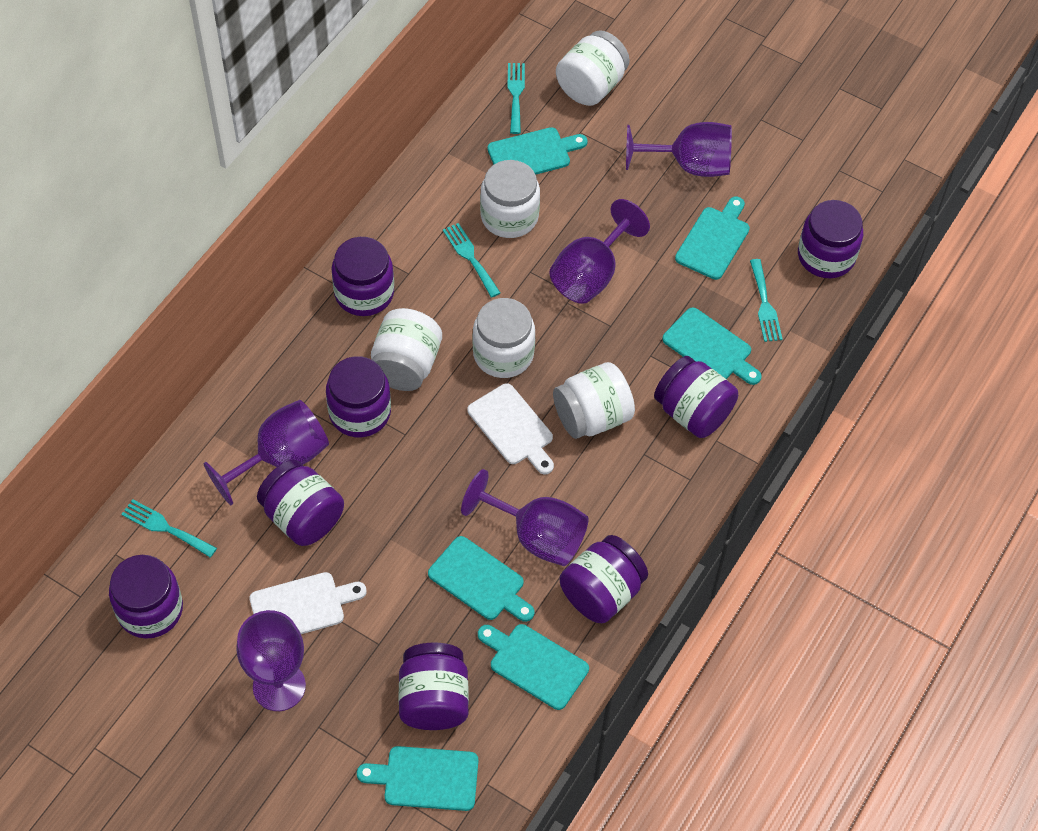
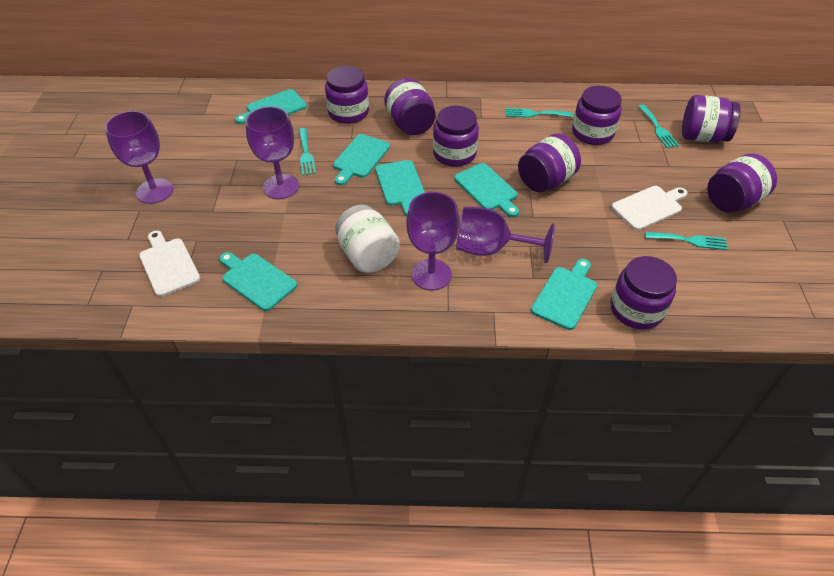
purple goblet: 5 -> 4
white jar: 5 -> 1

